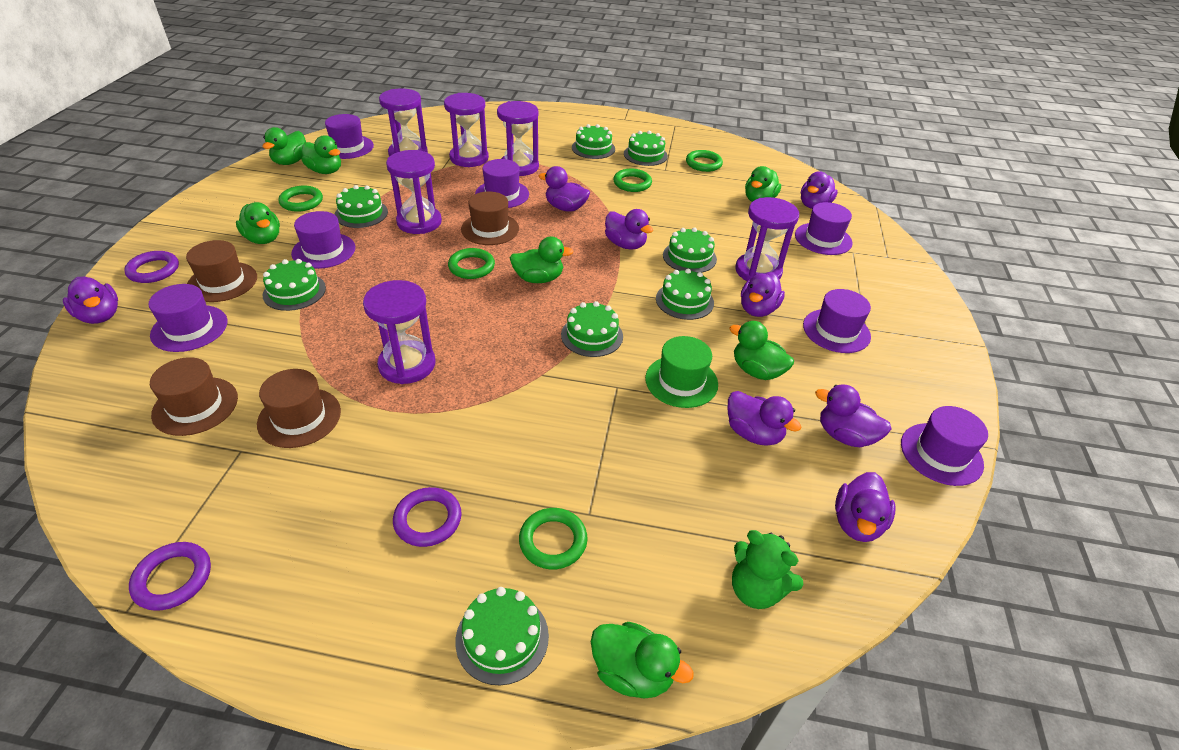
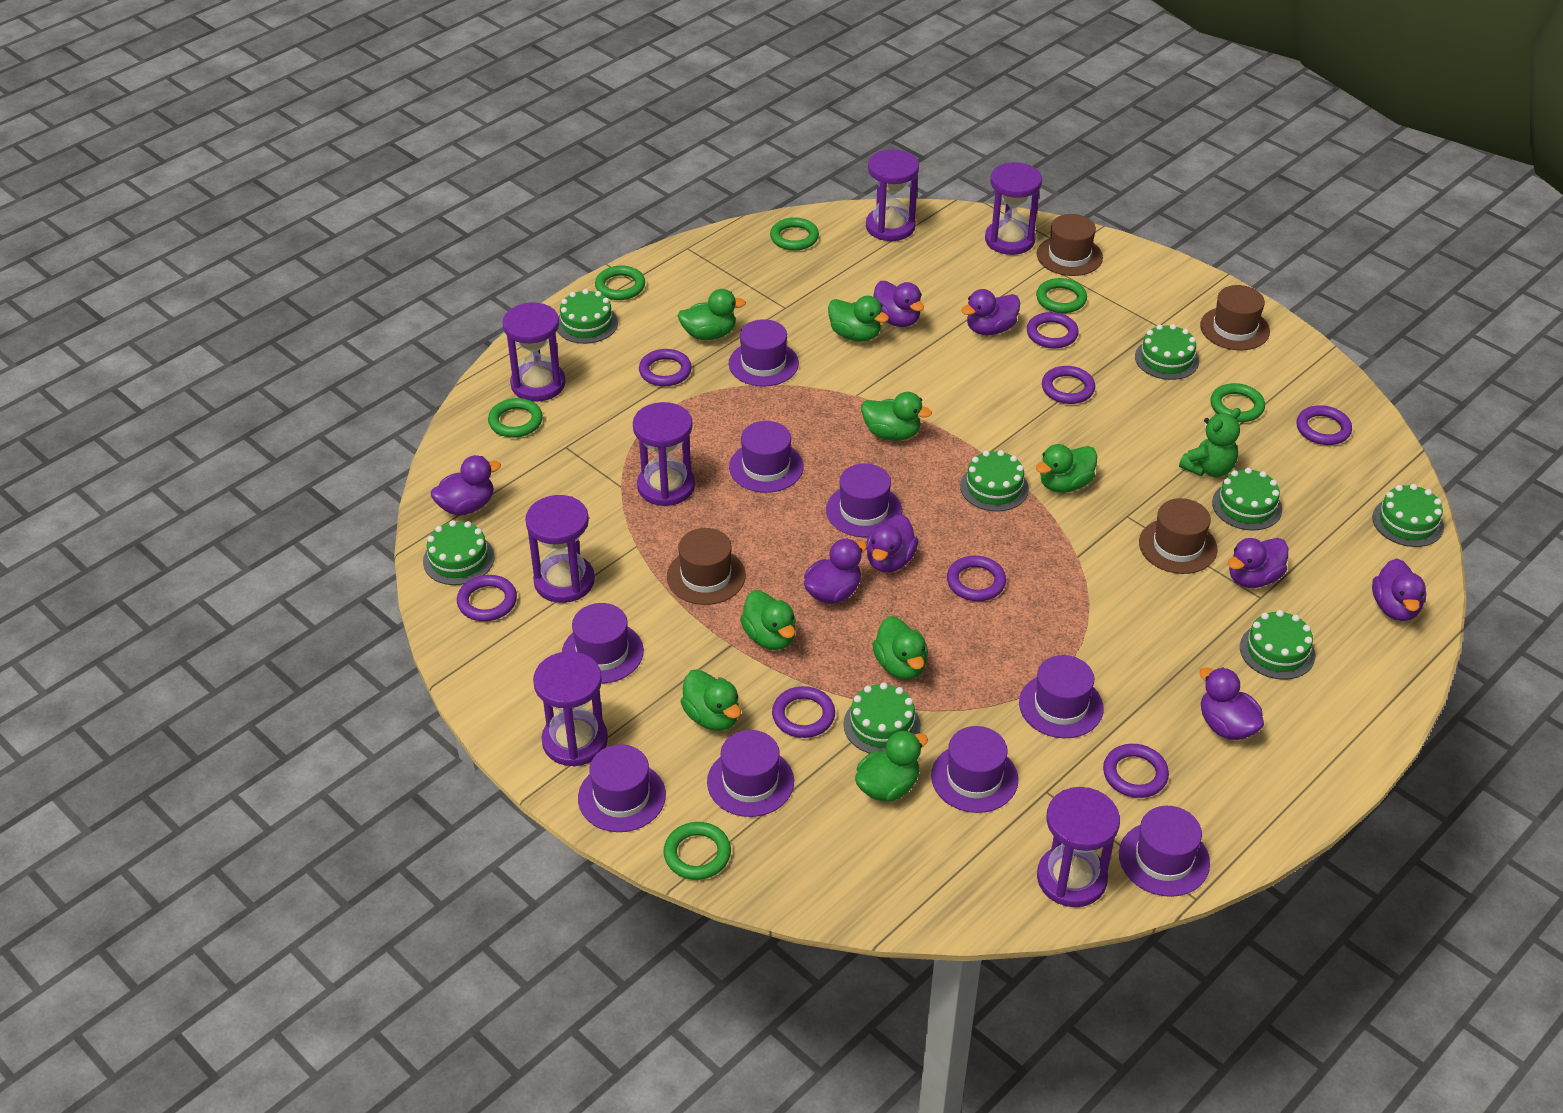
green duck: 7 -> 8
green hat: 1 -> 0
green ring: 5 -> 6
purple hat: 7 -> 9
purple hourglass: 6 -> 7
purple ring: 3 -> 8

